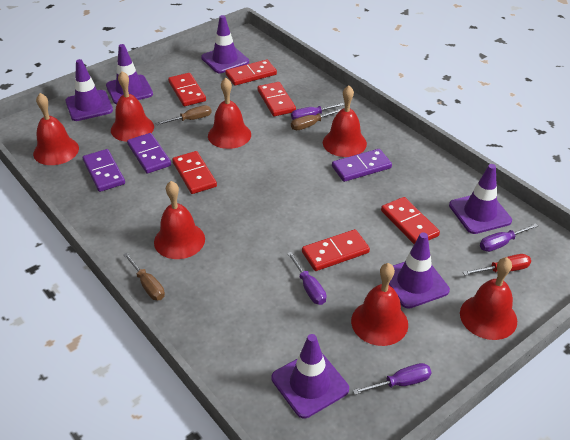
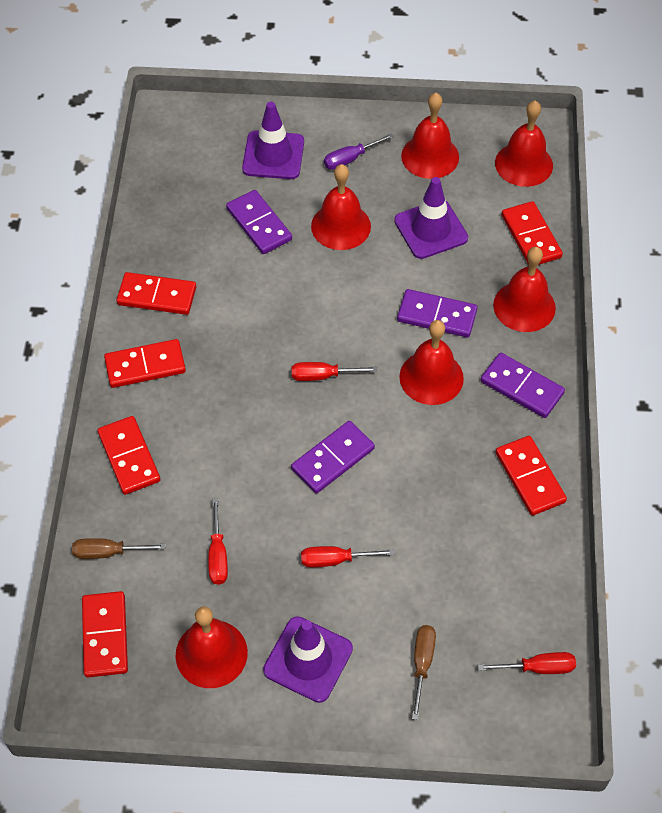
brown screwdriver: 3 -> 2
purple domino: 3 -> 4
purple screwdriver: 4 -> 1
purple traffic cone: 6 -> 3
red bell: 7 -> 6
red screwdriver: 1 -> 4

